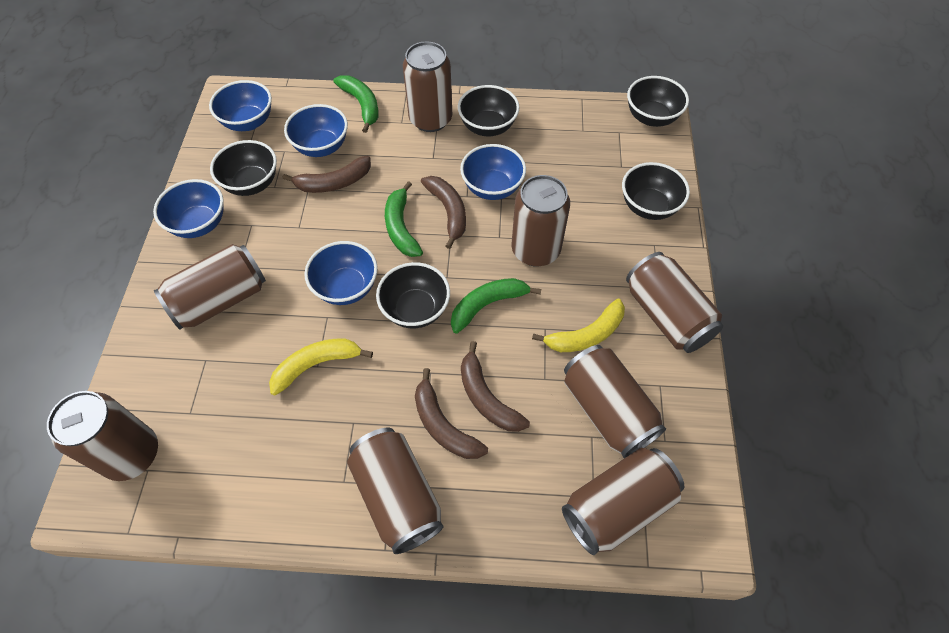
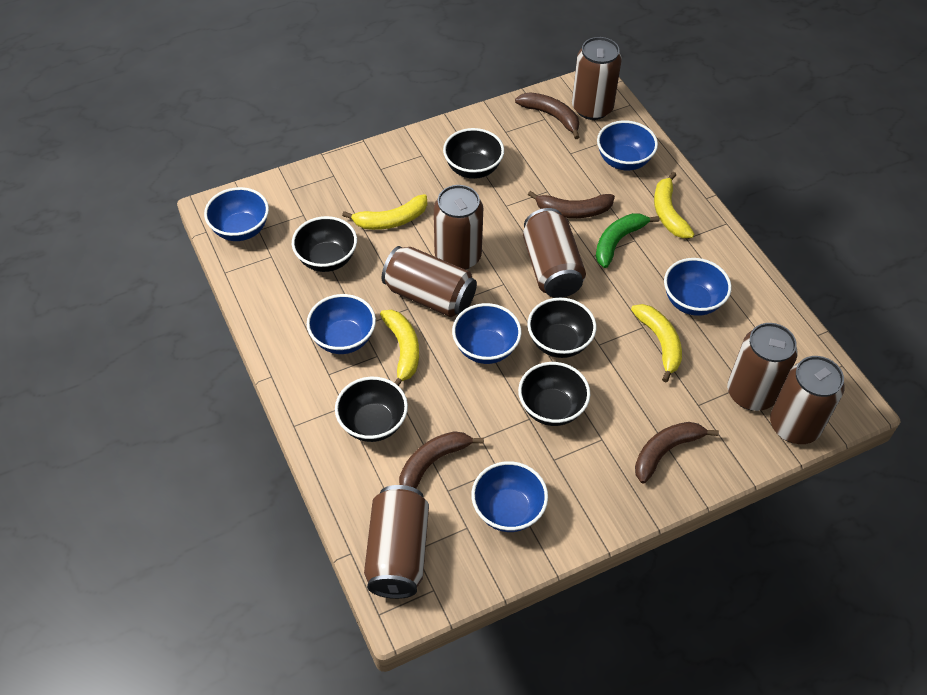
blue bowl: 5 -> 6
brown can: 8 -> 7
green banana: 3 -> 1
yellow banana: 2 -> 4

